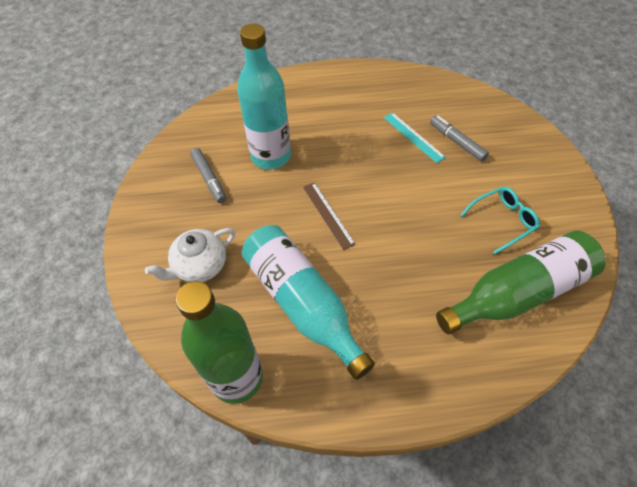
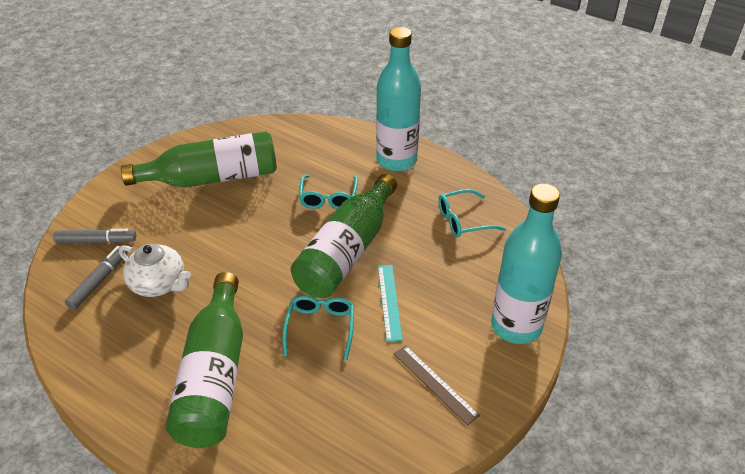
green bottle: 2 -> 3
turquoise glasses: 1 -> 3

